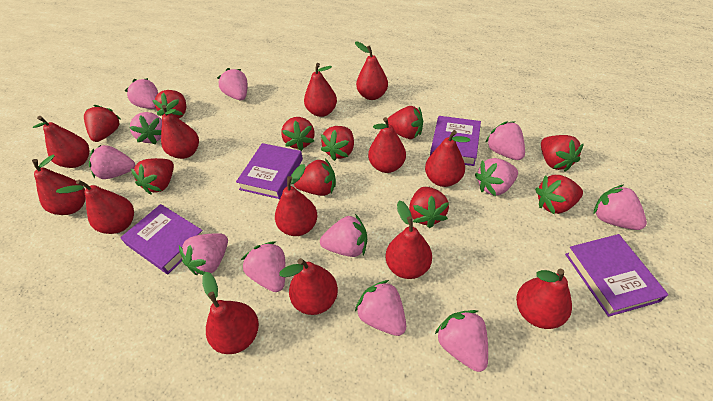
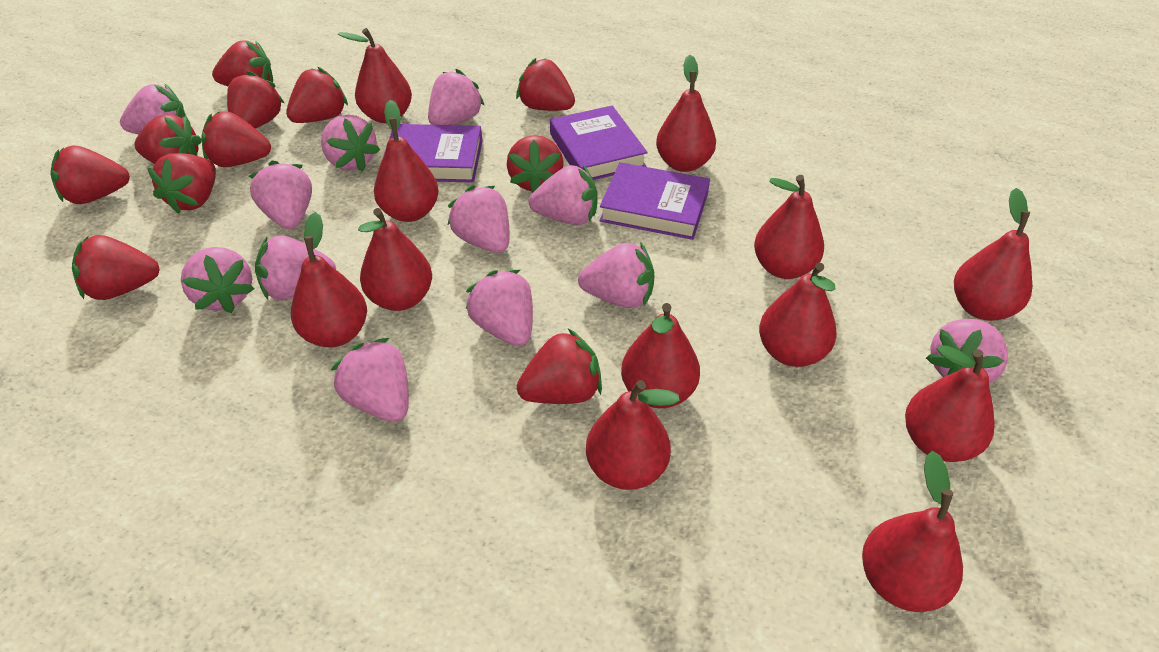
purple book: 4 -> 3
red pear: 13 -> 12
red strawberry: 10 -> 11

